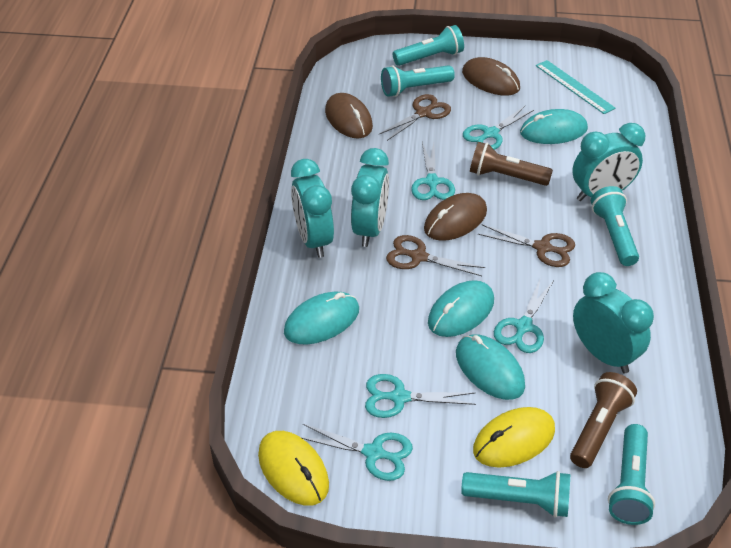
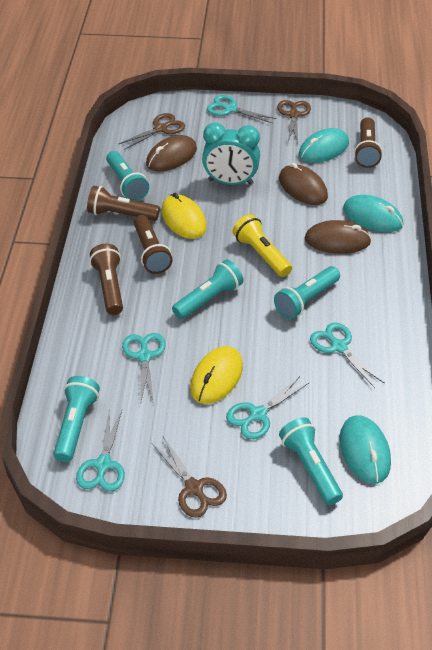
brown flashlight: 2 -> 4
turquoise clock: 4 -> 1
turquoise mouse: 4 -> 3
turquoise ruler: 1 -> 0
yellow flashlight: 0 -> 1

